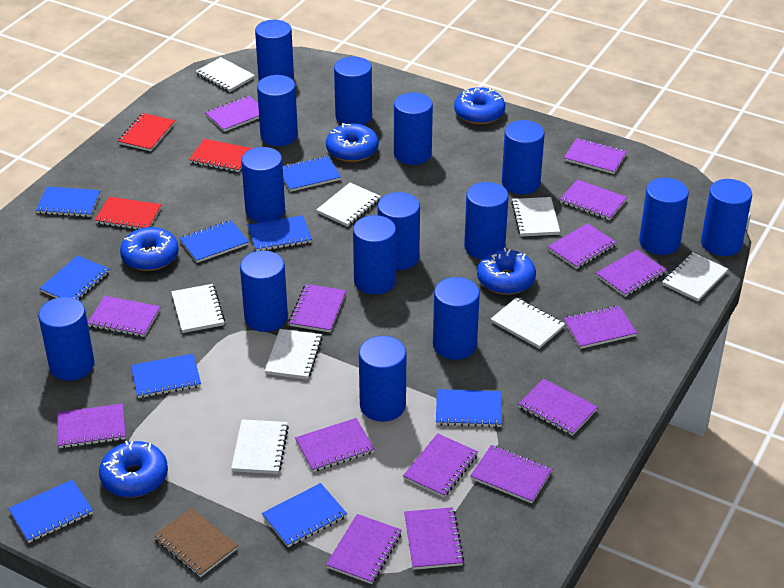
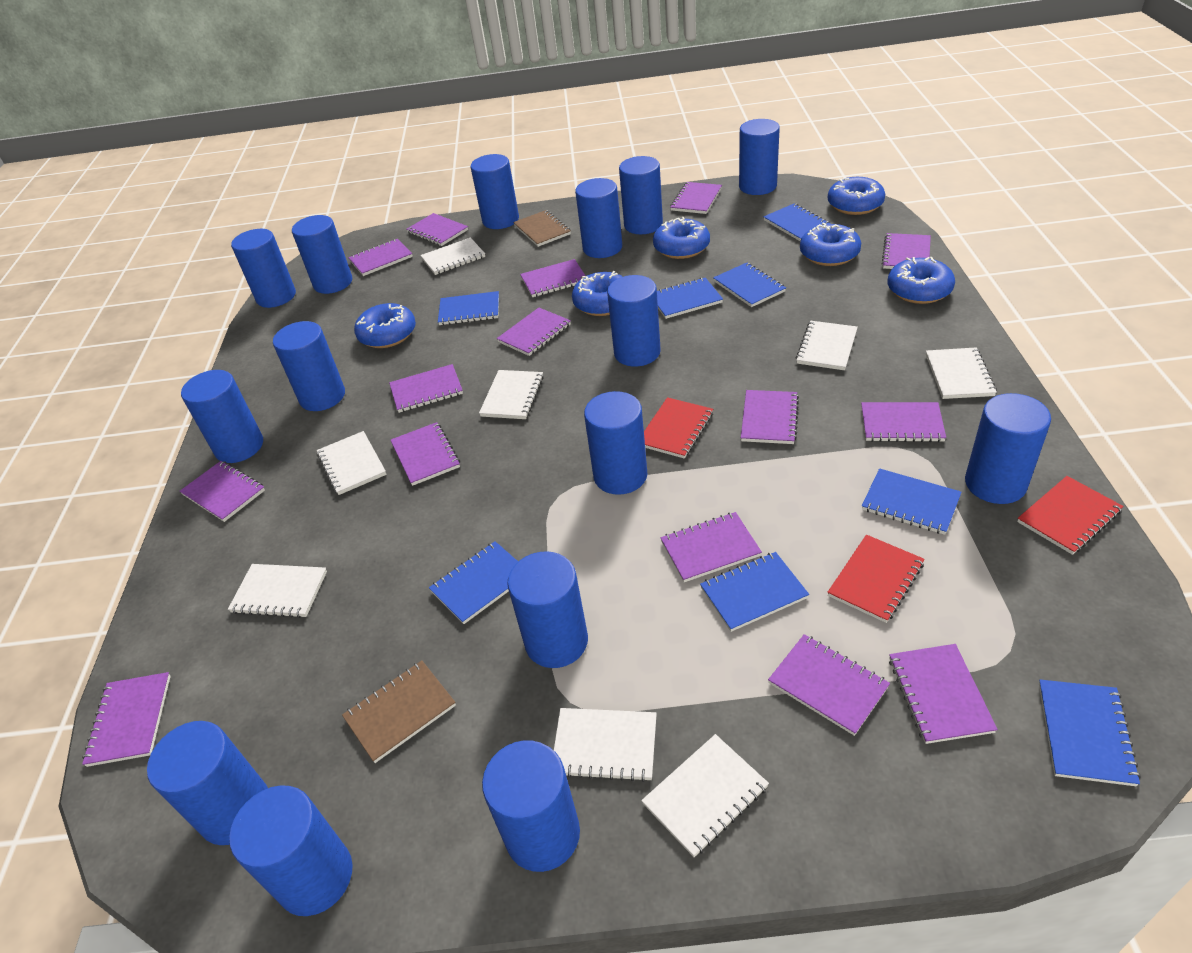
blue donut: 5 -> 6
blue notebook: 9 -> 8
brown notebook: 1 -> 2

